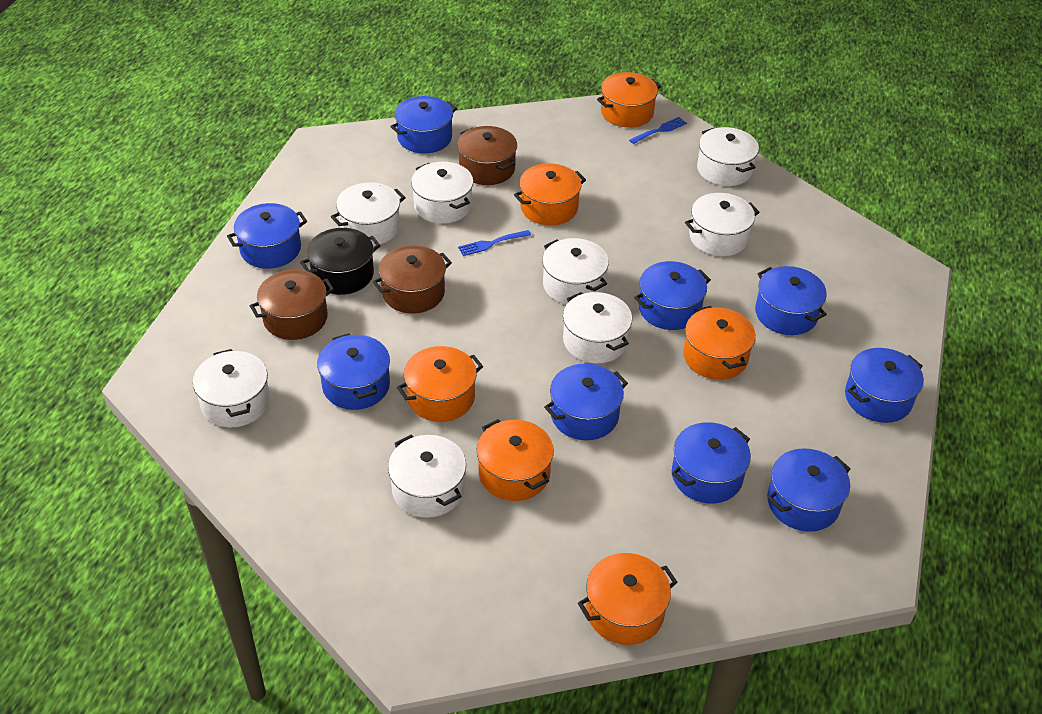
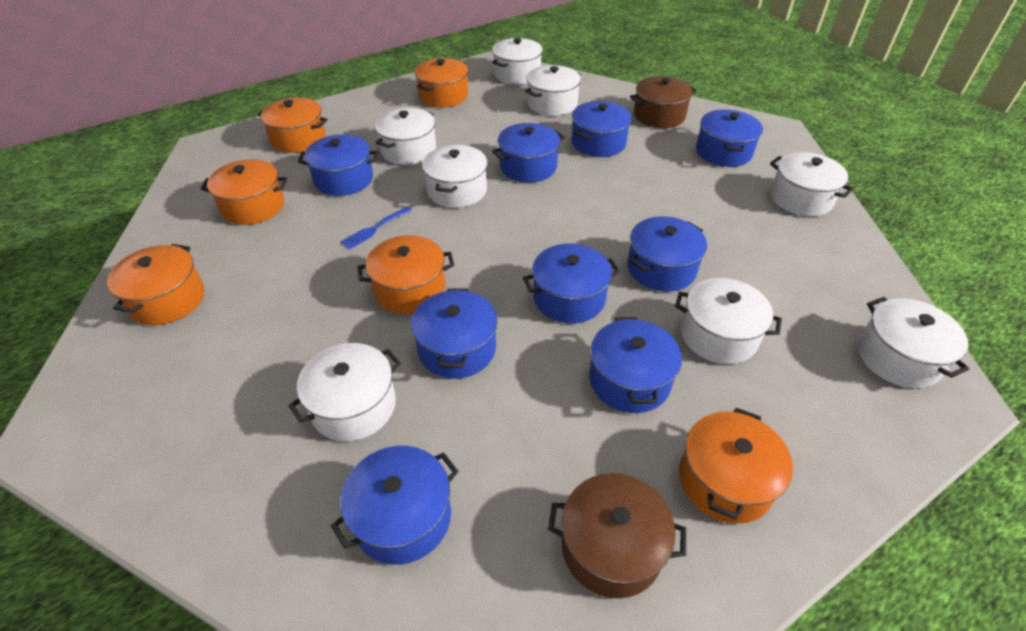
black pot: 1 -> 0
blue fork: 2 -> 1
brown pot: 3 -> 2

